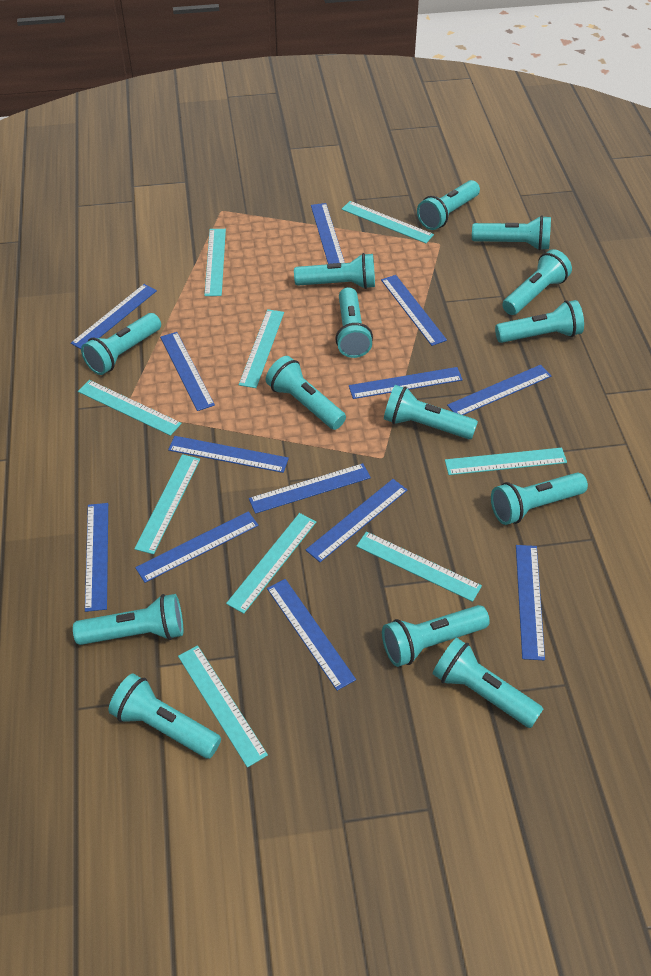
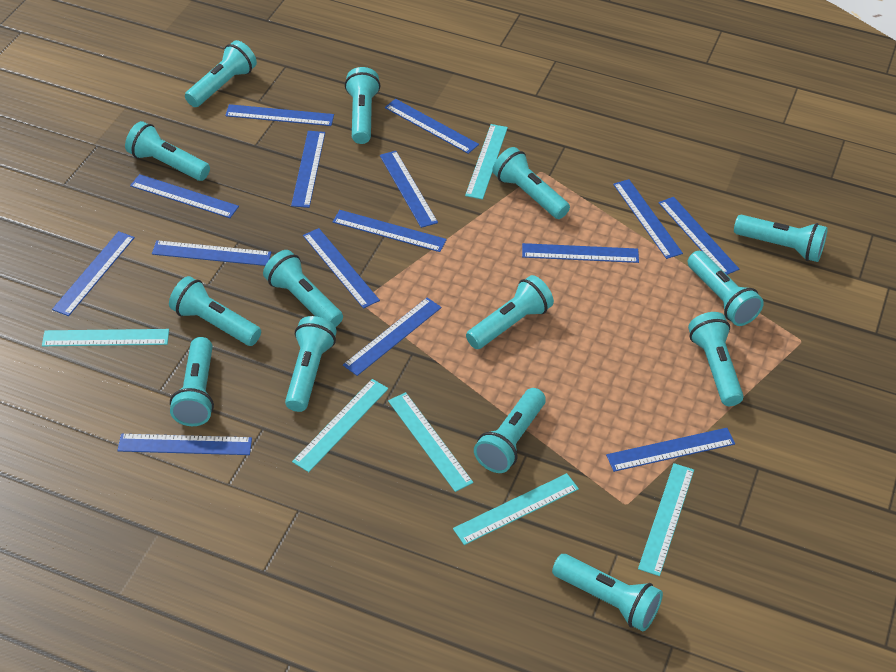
blue ruler: 13 -> 15
turquoise ruler: 9 -> 6

